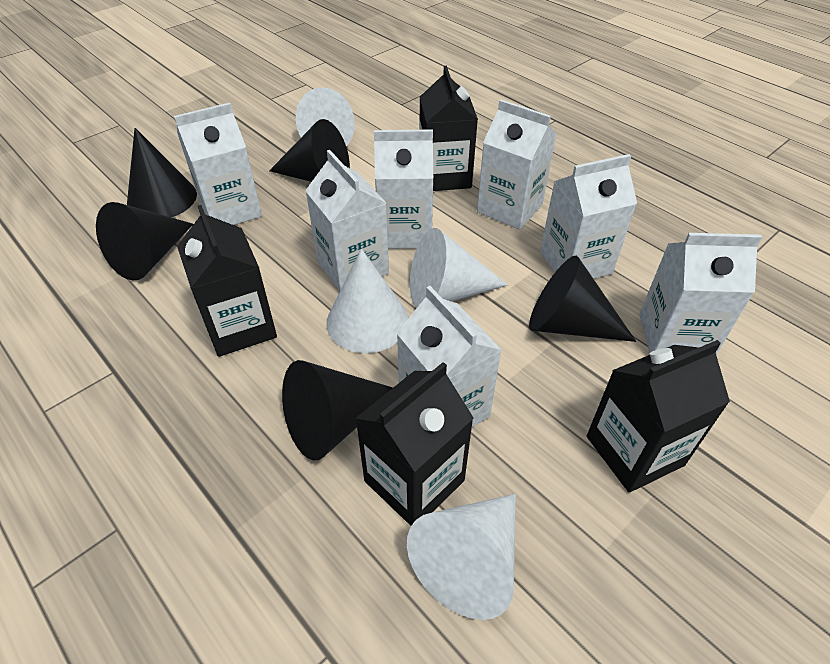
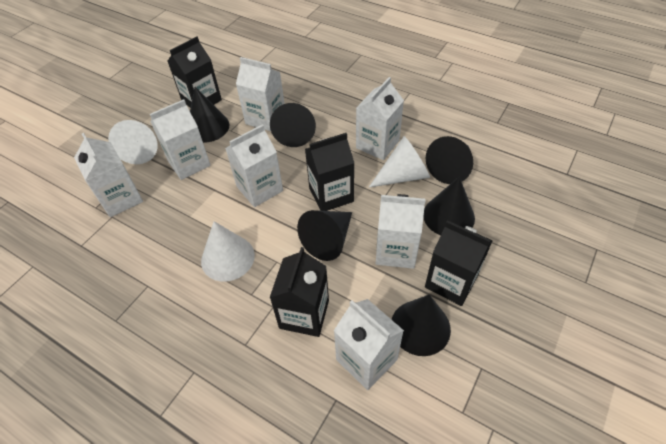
black cone: 5 -> 6
white cone: 4 -> 3

